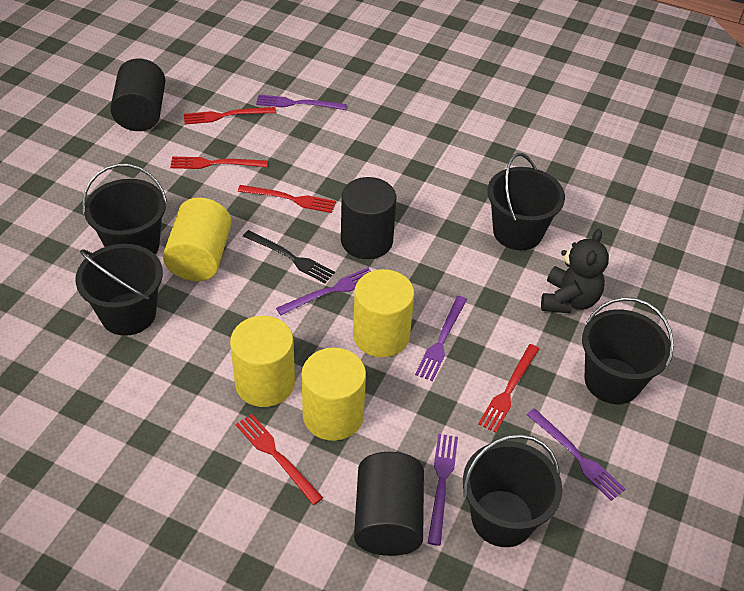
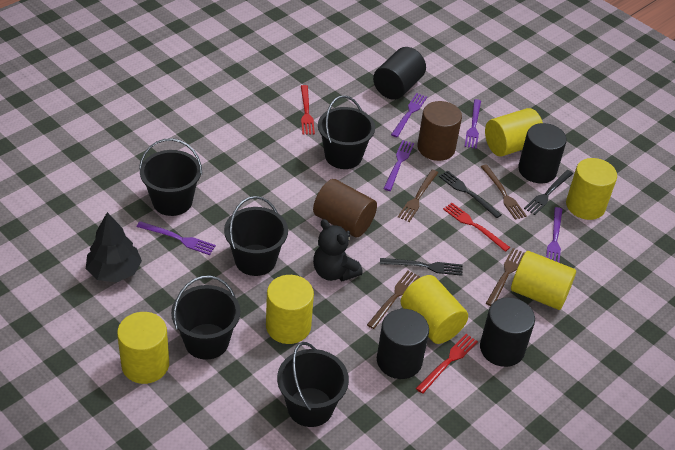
black cylinder: 3 -> 4
black fork: 1 -> 3
black tree: 0 -> 1
brown cylinder: 0 -> 2
brown fork: 0 -> 4
red fork: 5 -> 3
yellow cylinder: 4 -> 6

